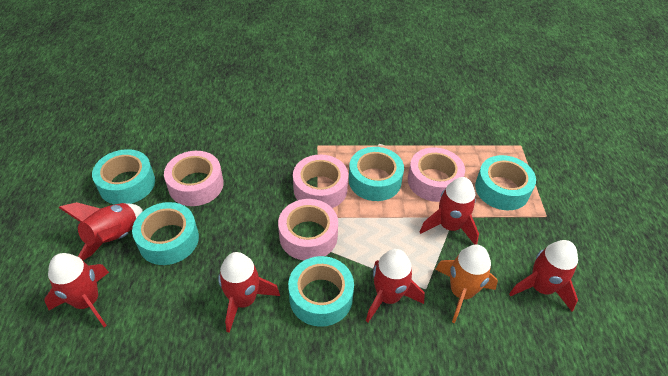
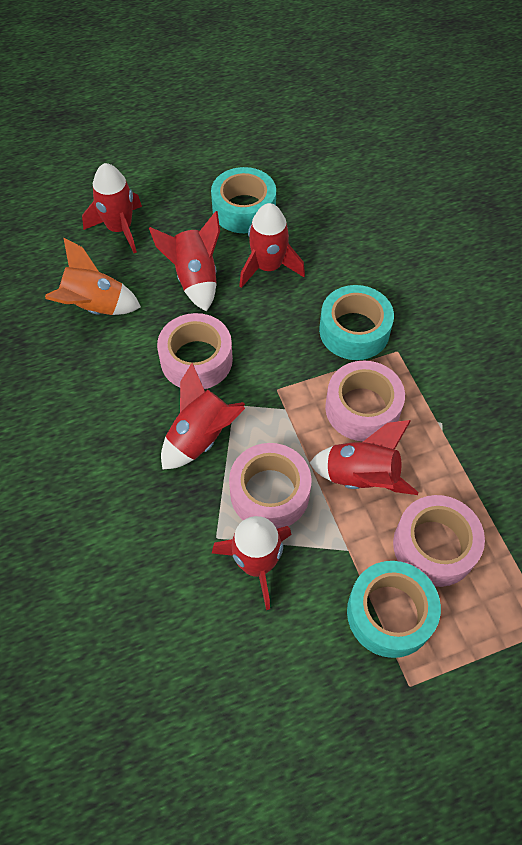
turquoise tape: 5 -> 3

